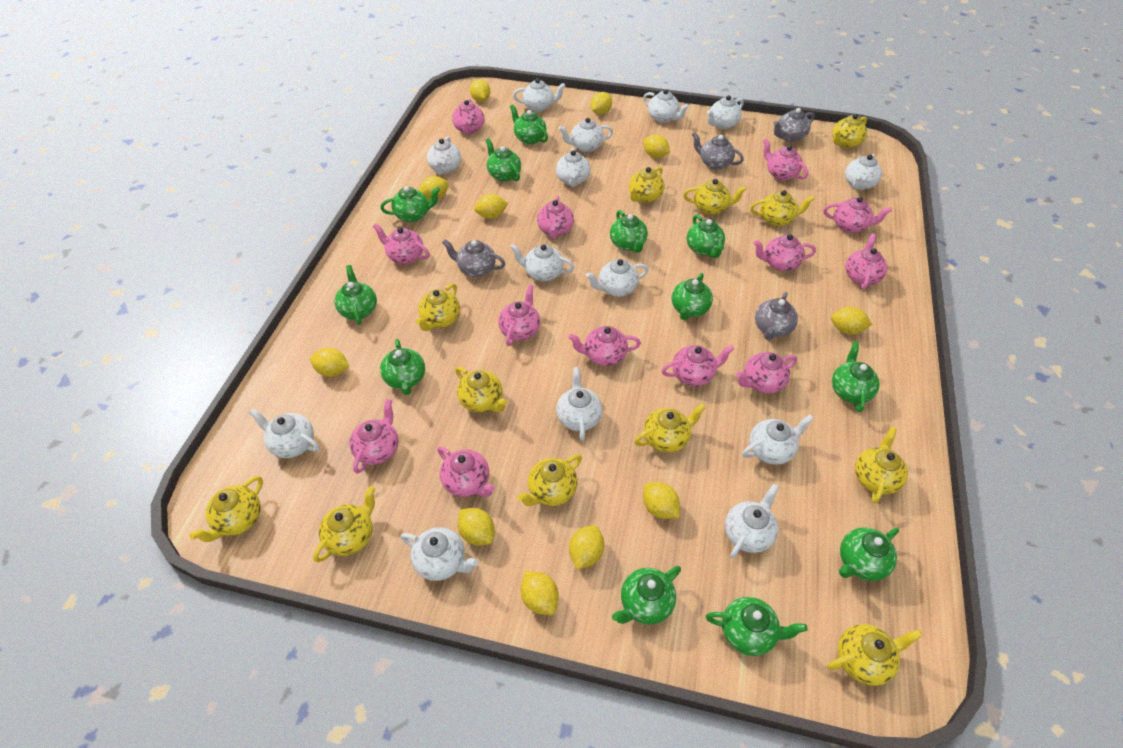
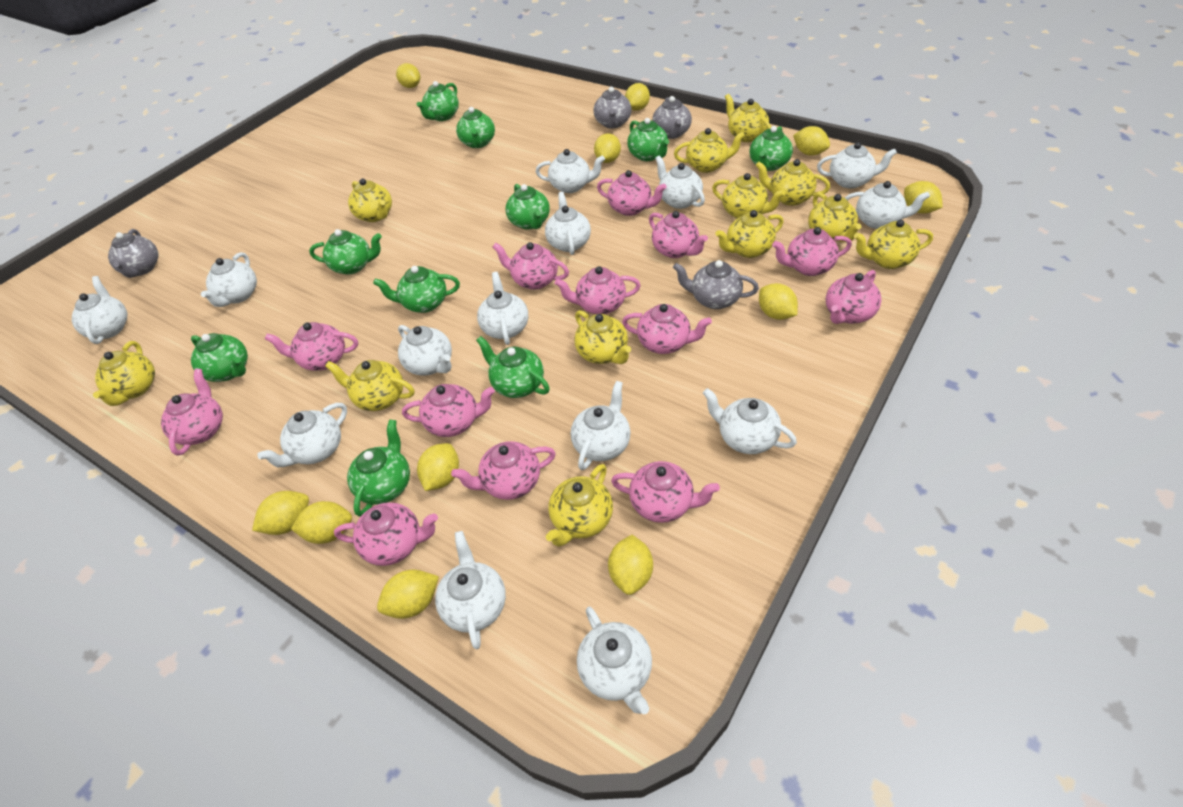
green teapot: 12 -> 10

